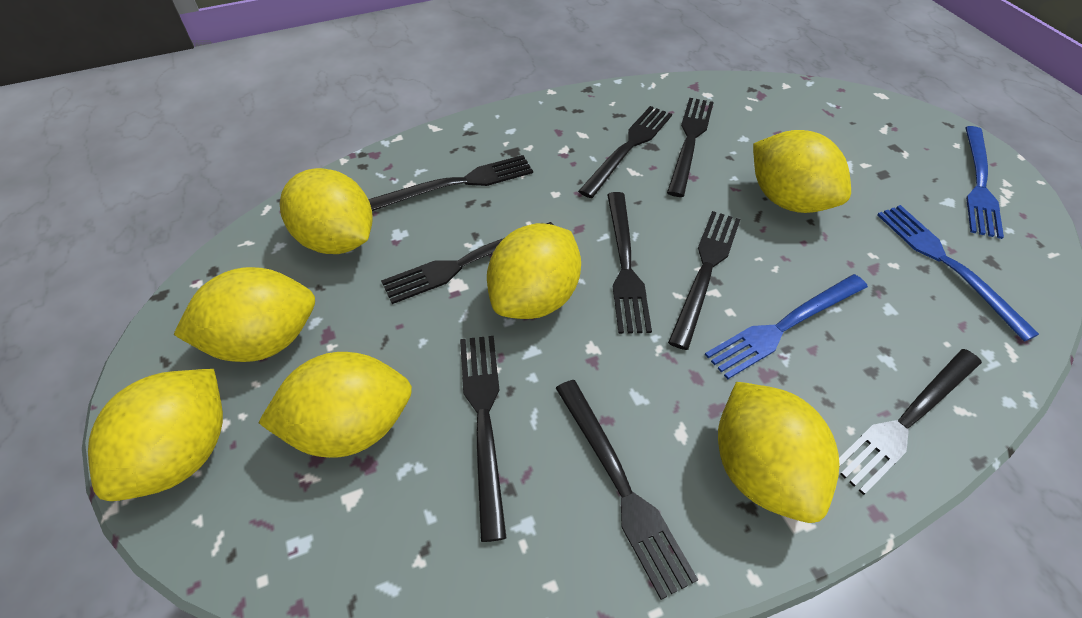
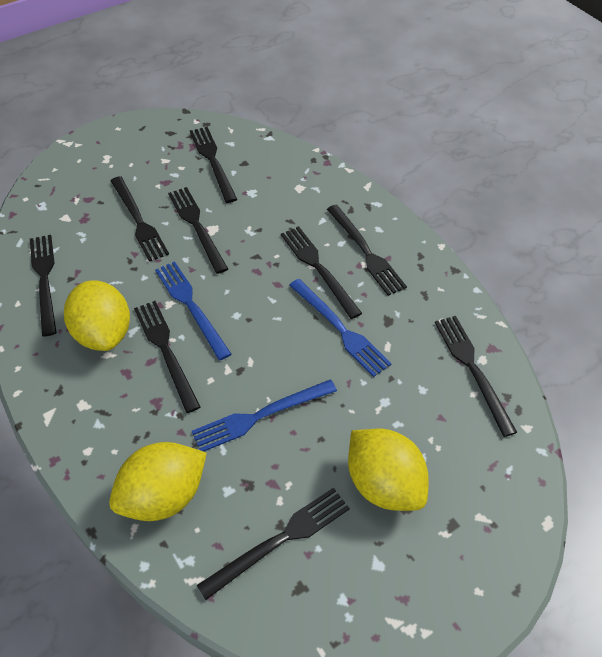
yellow lemon: 7 -> 3

